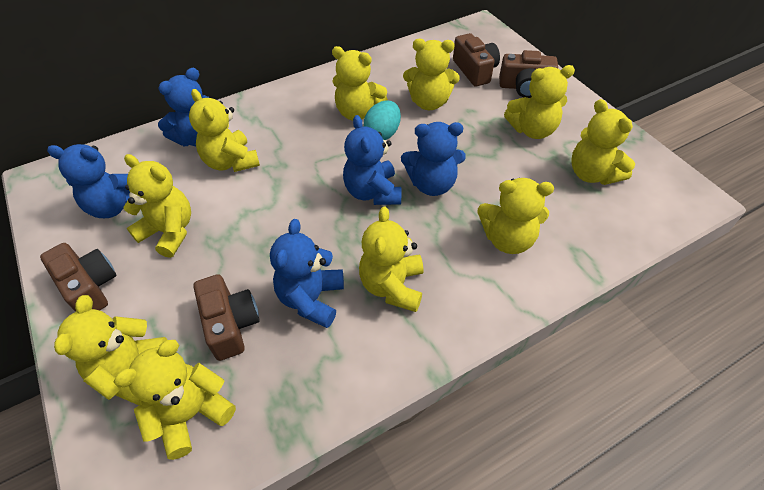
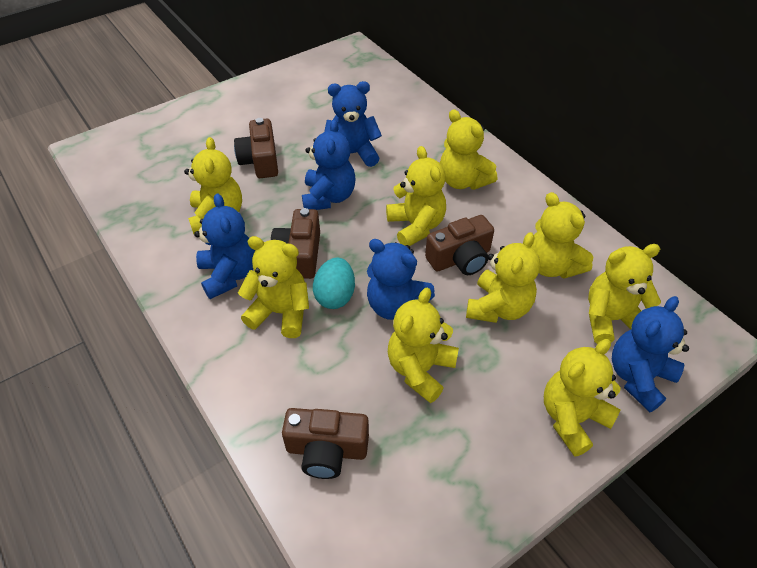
yellow teddy bear: 10 -> 9

